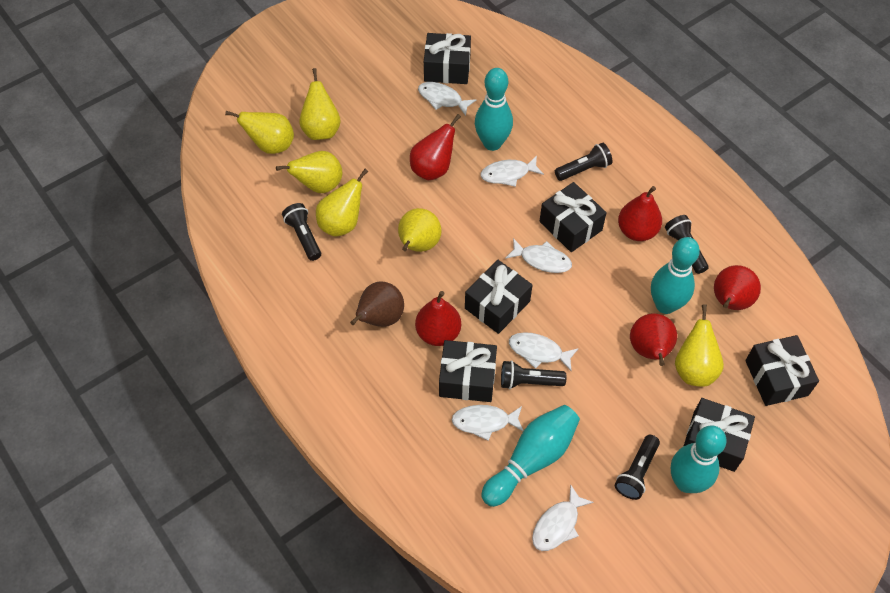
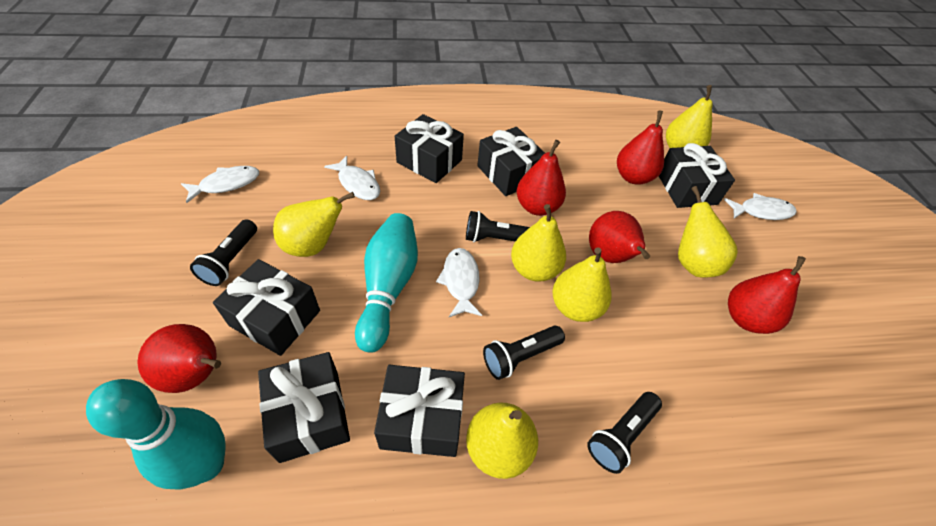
black flashlight: 5 -> 4
brown pear: 1 -> 0
turquoise bowling pin: 4 -> 2
white fish: 6 -> 4

